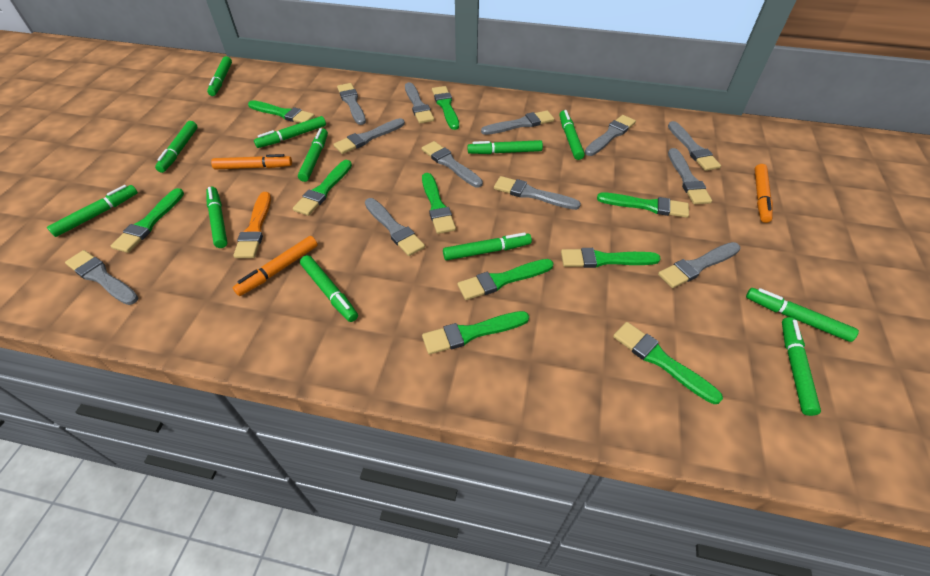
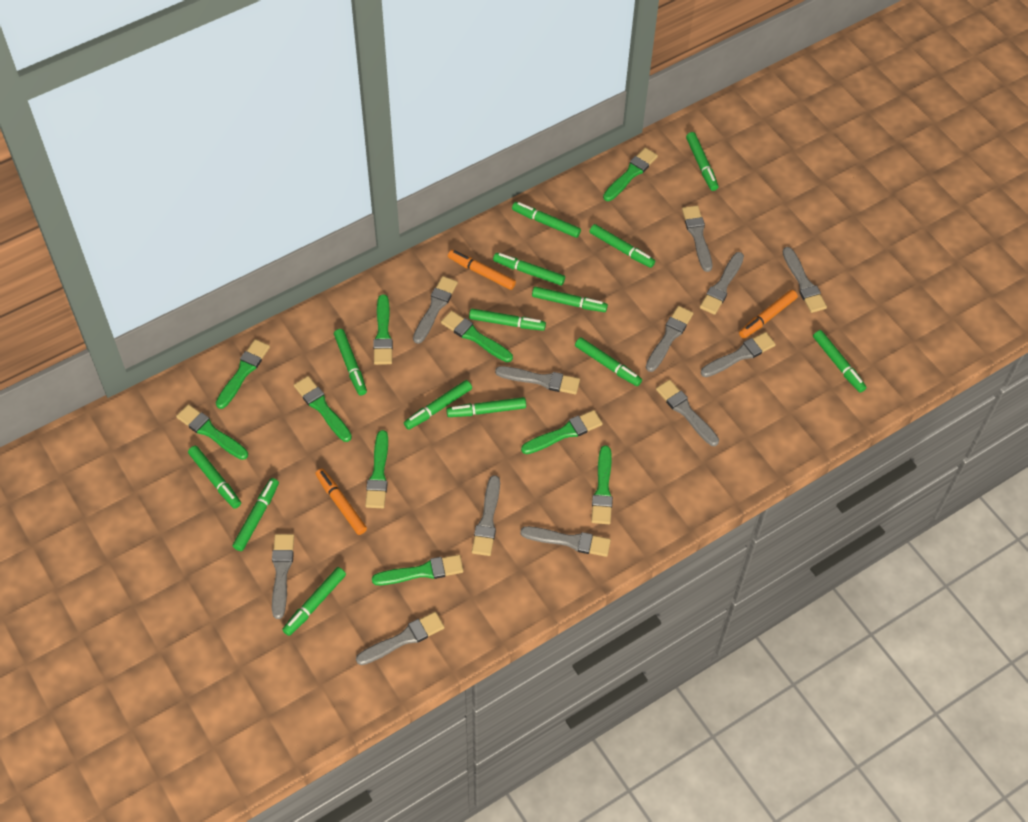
green marker: 12 -> 14
orange brush: 1 -> 0

